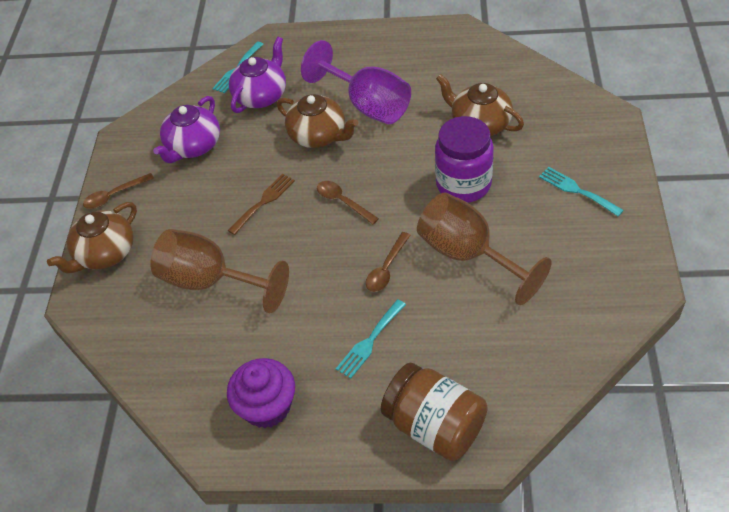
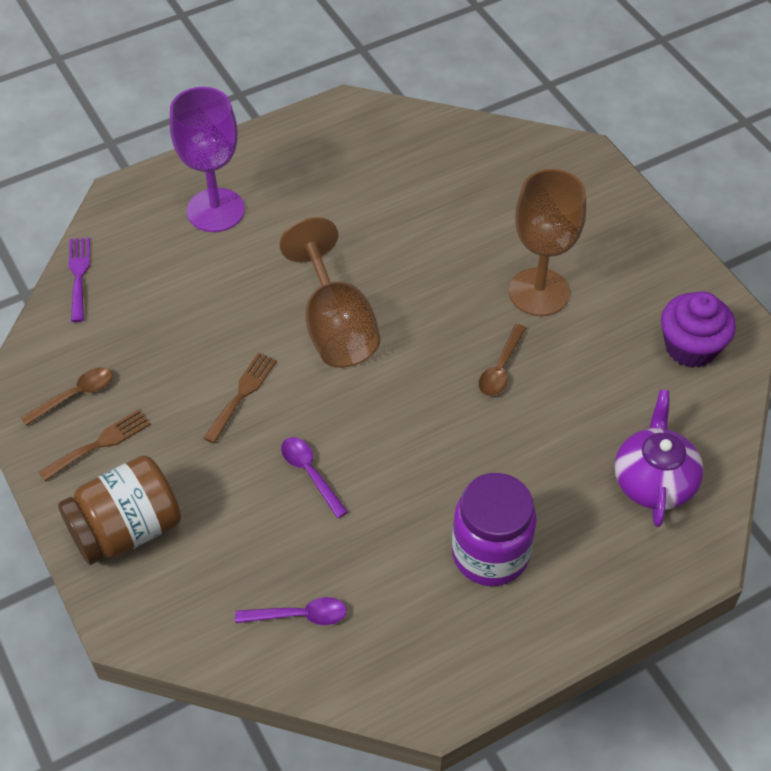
brown fork: 1 -> 2
brown spoon: 3 -> 2
brown teapot: 3 -> 0
purple fork: 0 -> 1
purple spoon: 0 -> 2
purple teapot: 2 -> 1
turquoise fork: 3 -> 0

